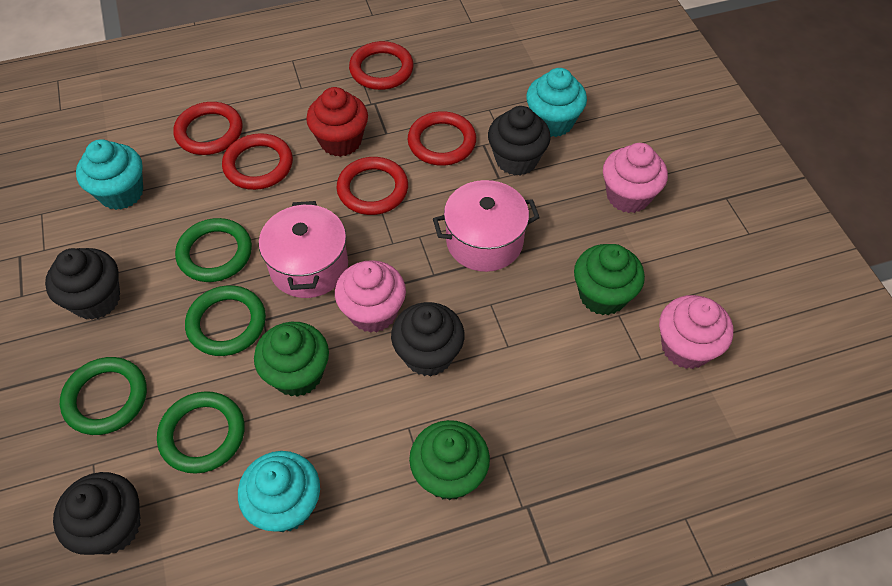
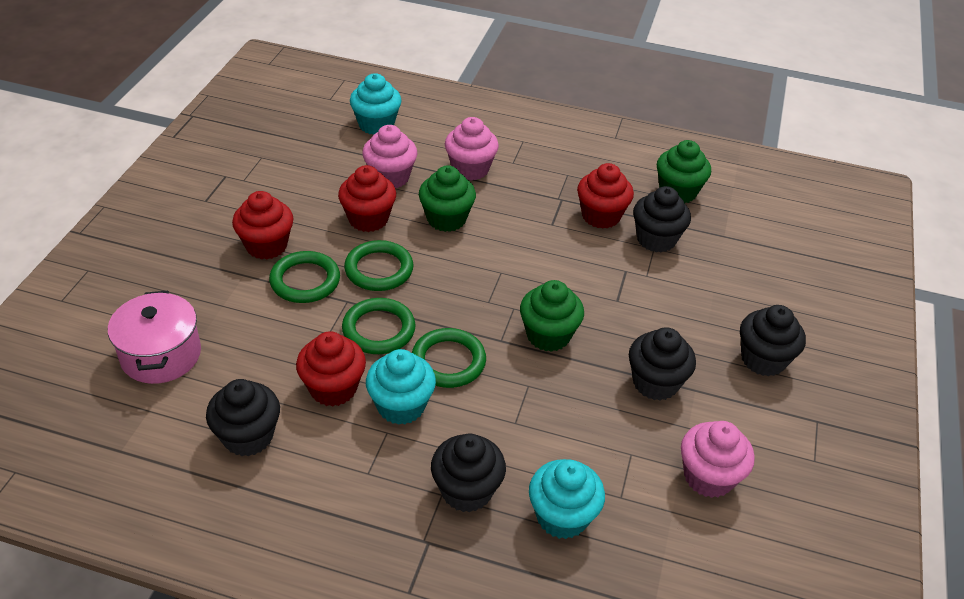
black cupcake: 4 -> 5
pink pot: 2 -> 1
red cupcake: 1 -> 4
red ring: 5 -> 0

